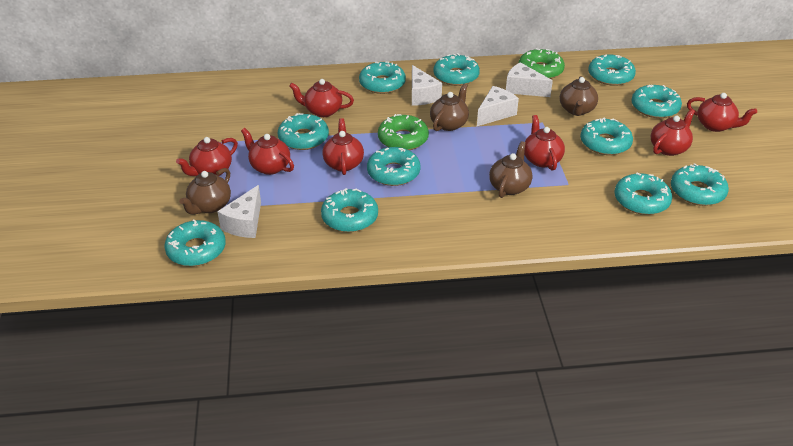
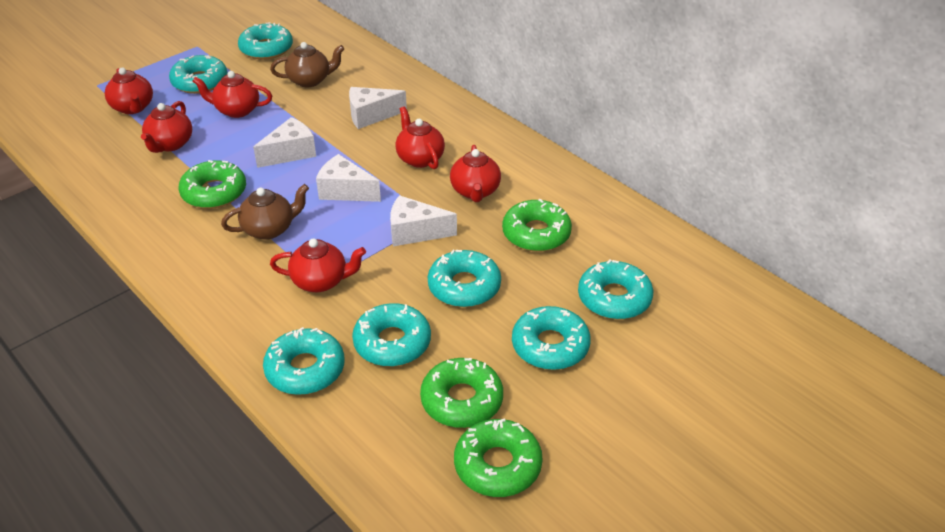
brown teapot: 4 -> 2
green donut: 2 -> 4
red teapot: 7 -> 6
turquoise donut: 11 -> 7

